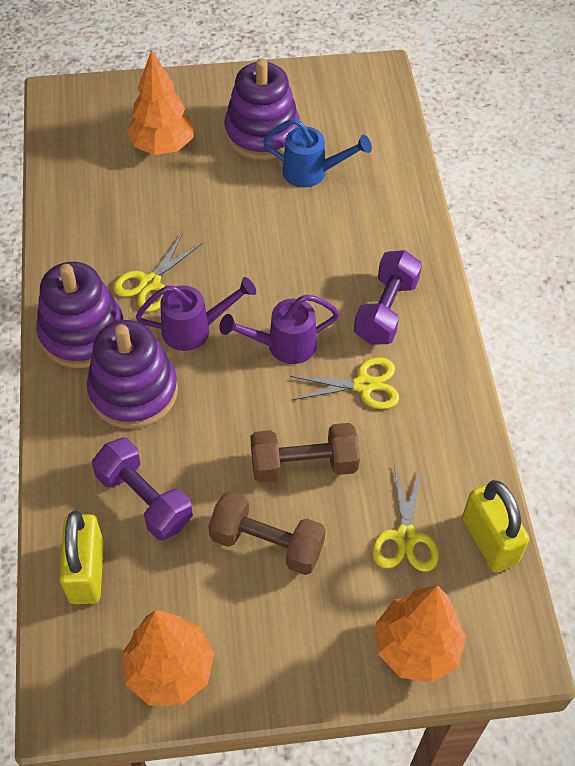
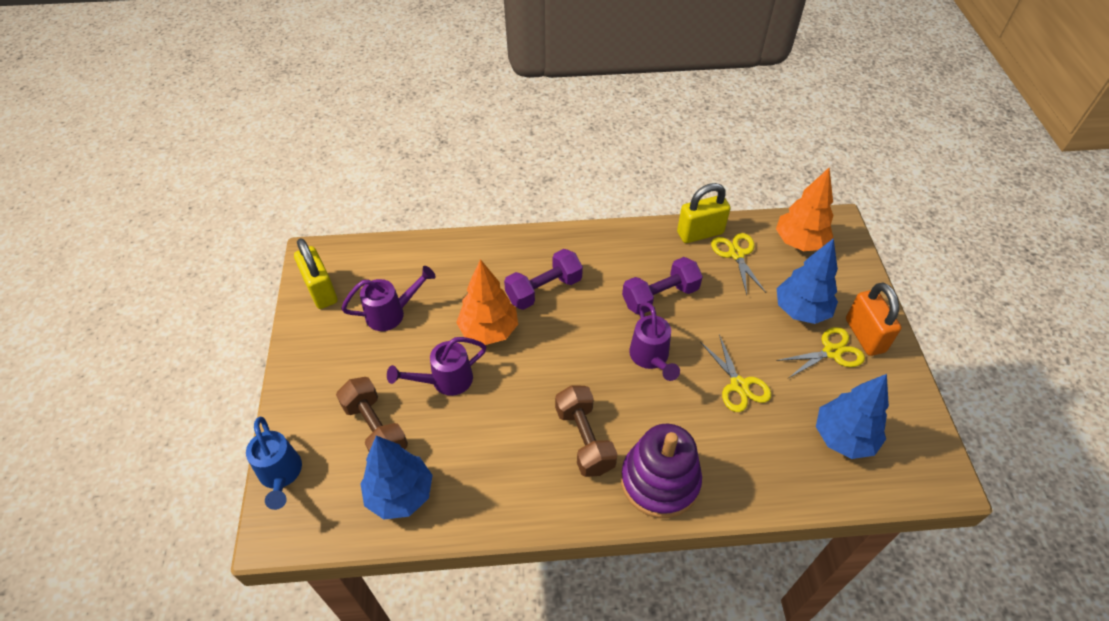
blue tree: 0 -> 3
orange padlock: 0 -> 1
orange tree: 3 -> 2
purple stacking toy: 3 -> 1
purple watering can: 2 -> 3

